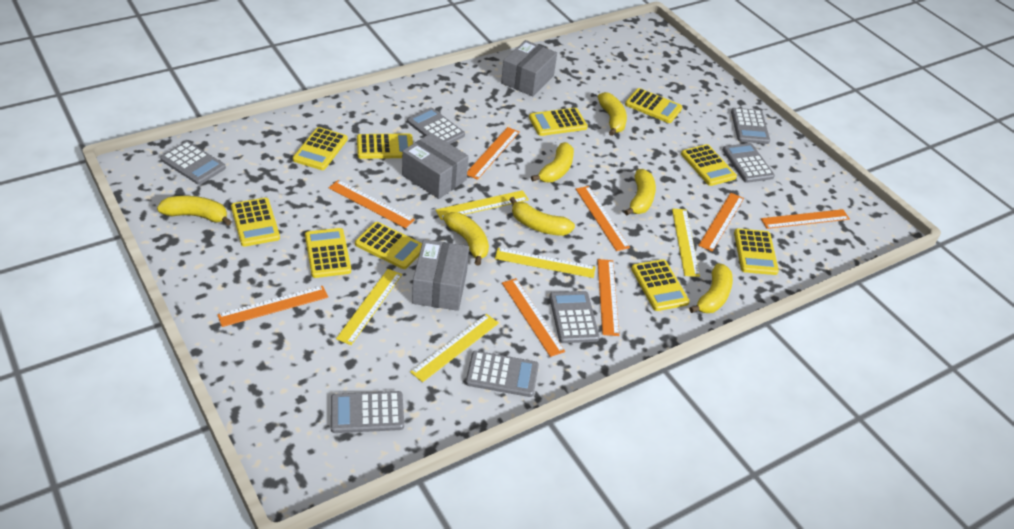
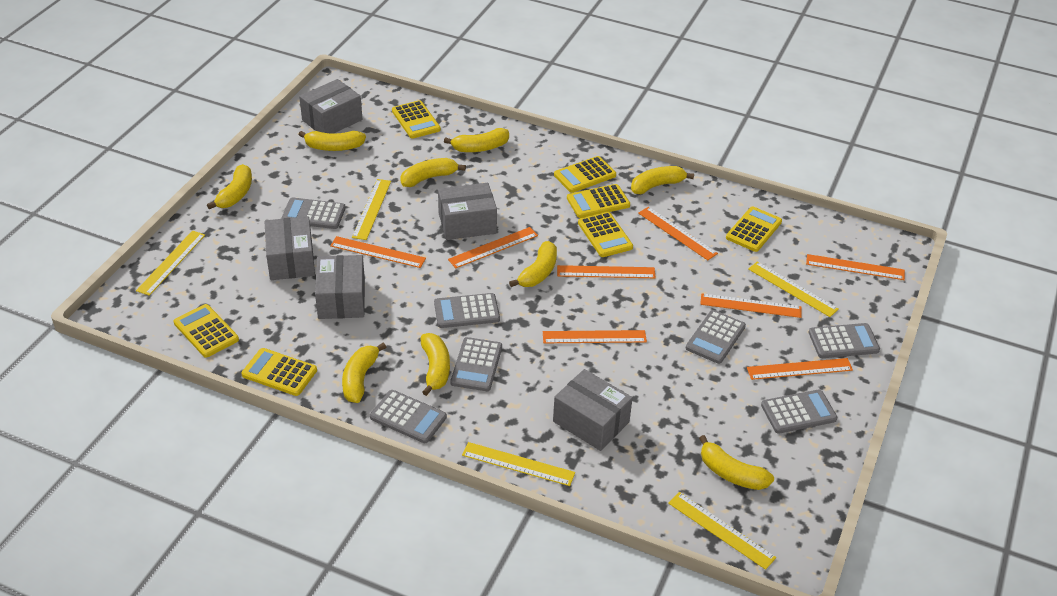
grey box: 3 -> 5
yellow banana: 7 -> 9
yellow calculator: 10 -> 7

